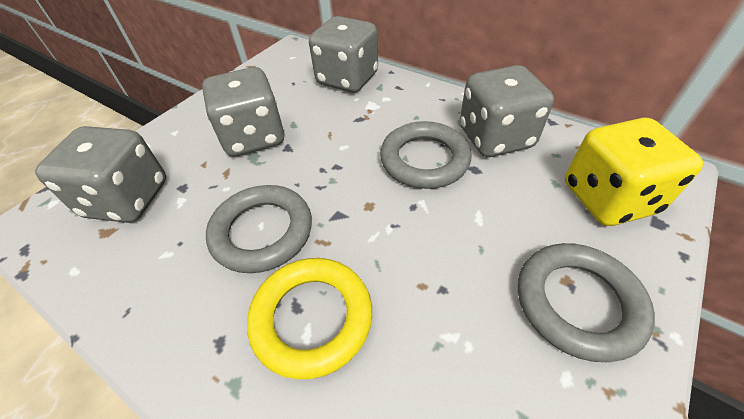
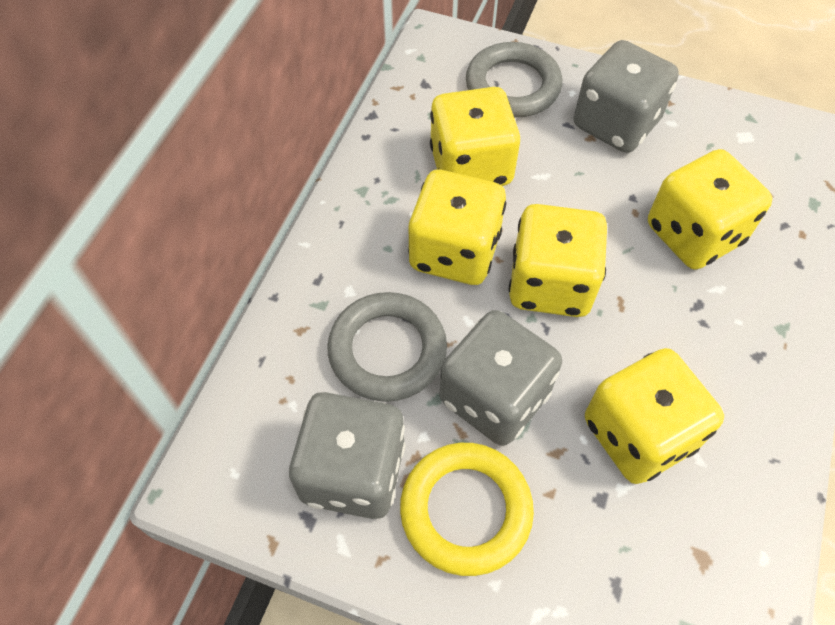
grey dice: 4 -> 3
grey ring: 3 -> 2
yellow dice: 1 -> 5

